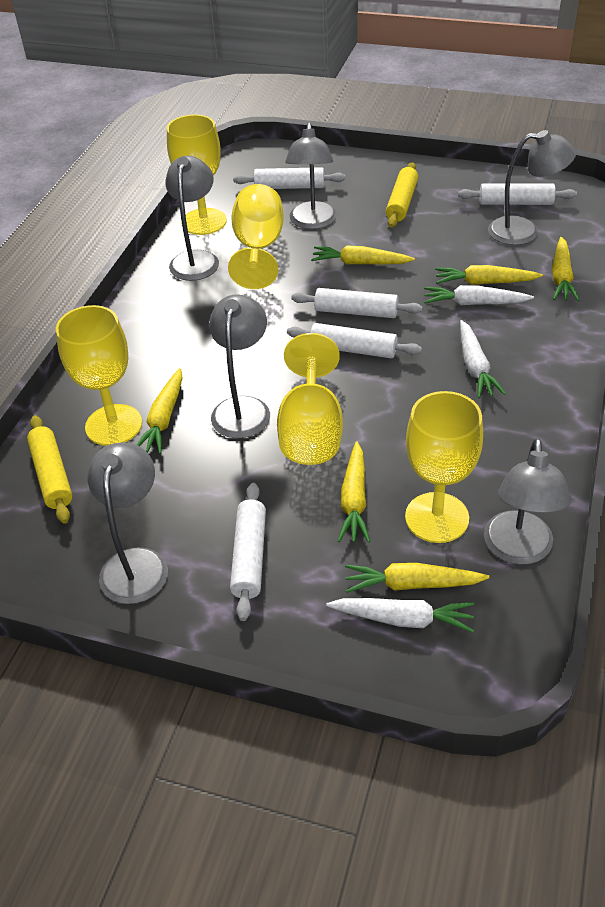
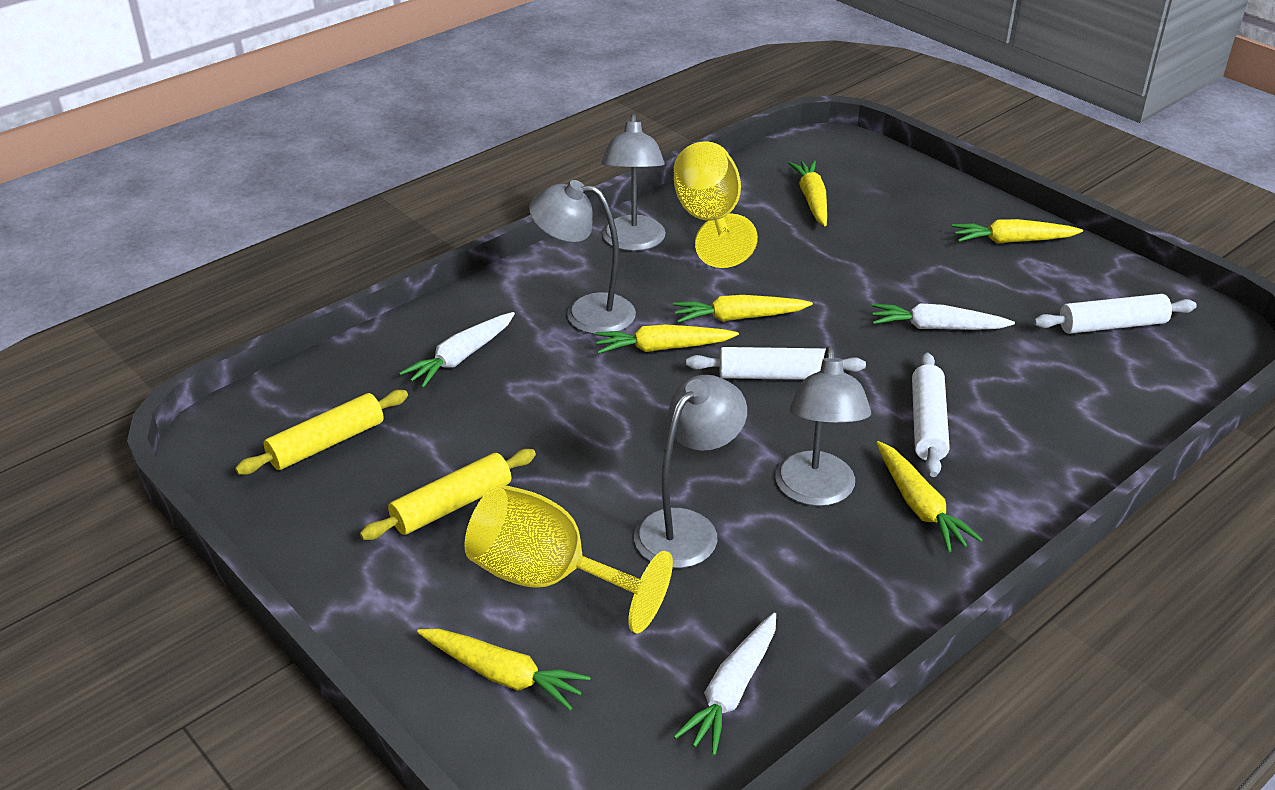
grey lamp: 6 -> 4
white rolling pin: 5 -> 3
yellow goblet: 5 -> 2

